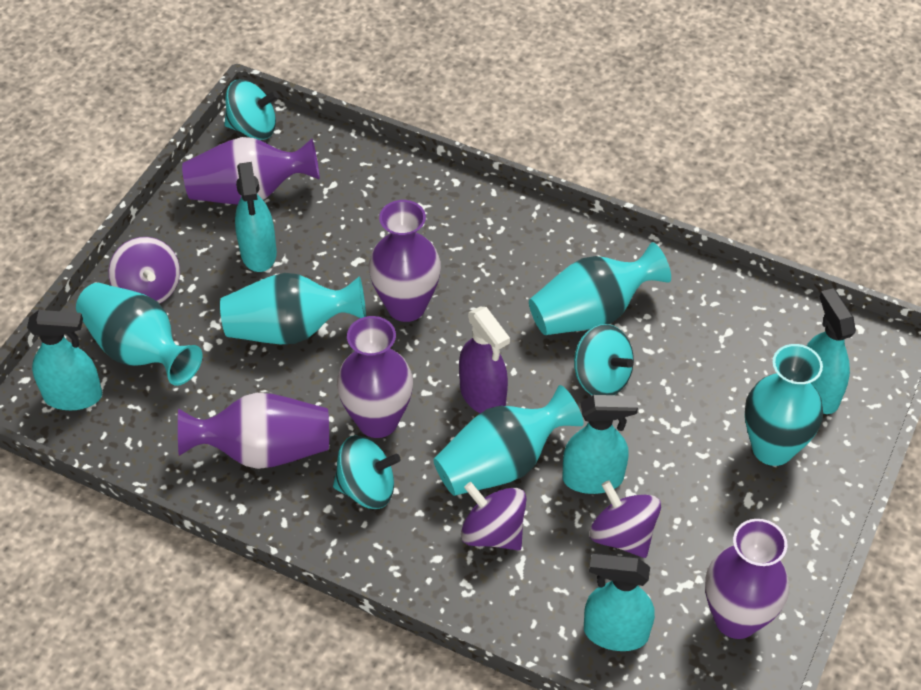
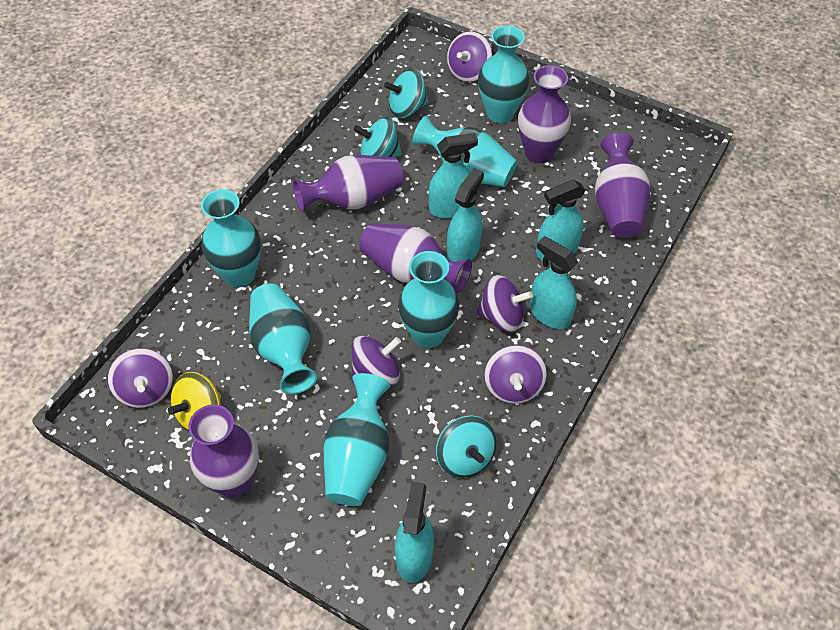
purple spinning top: 3 -> 5
purple spray bottle: 1 -> 0
turquoise vase: 5 -> 6
yellow spinning top: 0 -> 1

